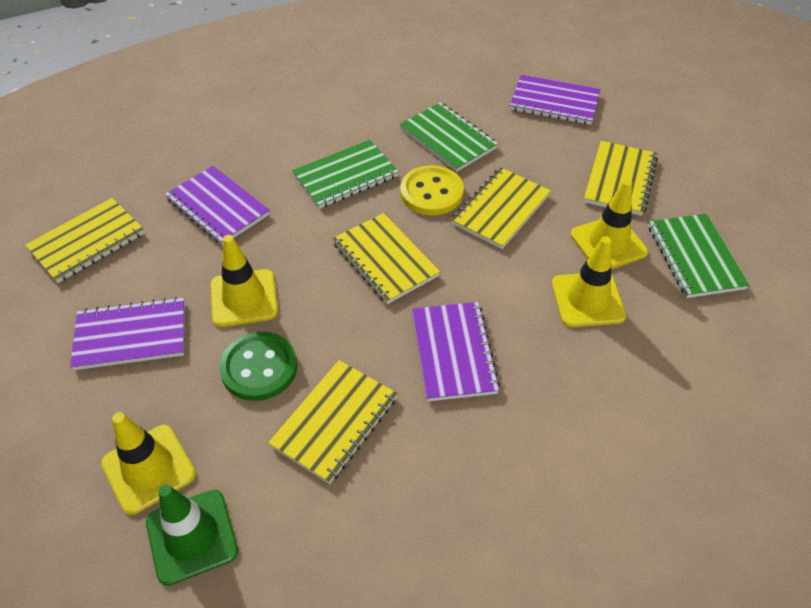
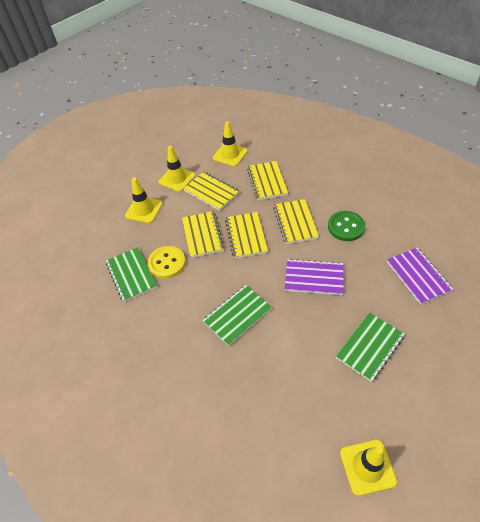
green traffic cone: 1 -> 0
purple notebook: 4 -> 2

